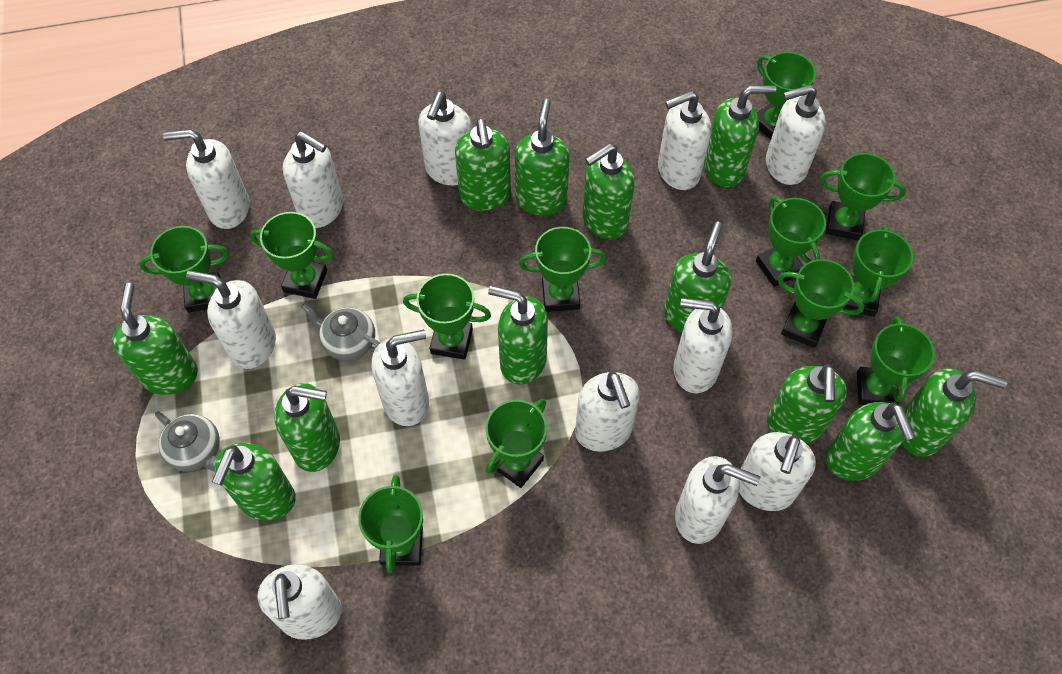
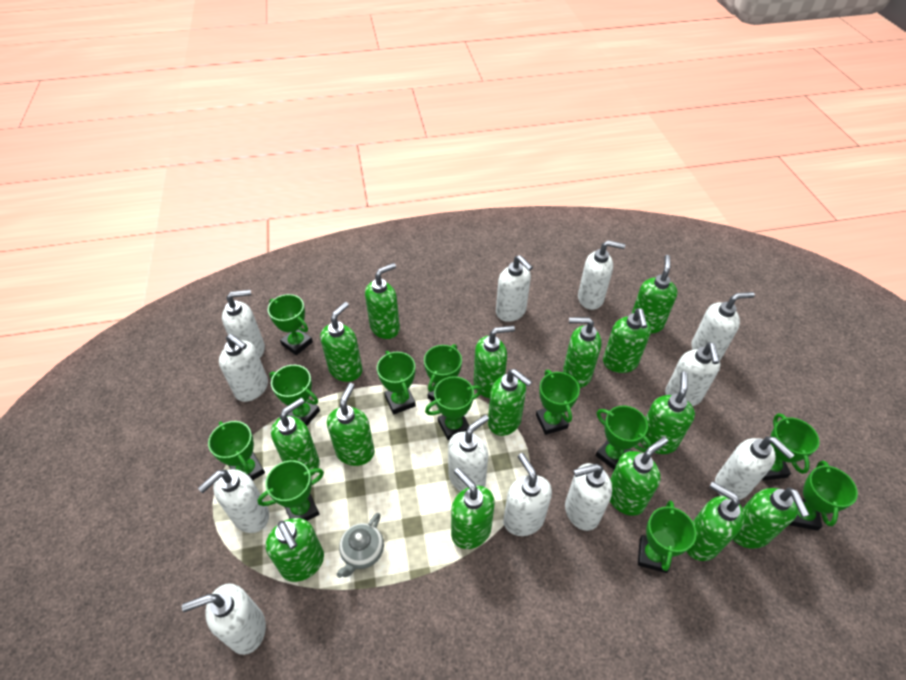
green soap dispenser: 12 -> 15
grey teapot: 2 -> 1

